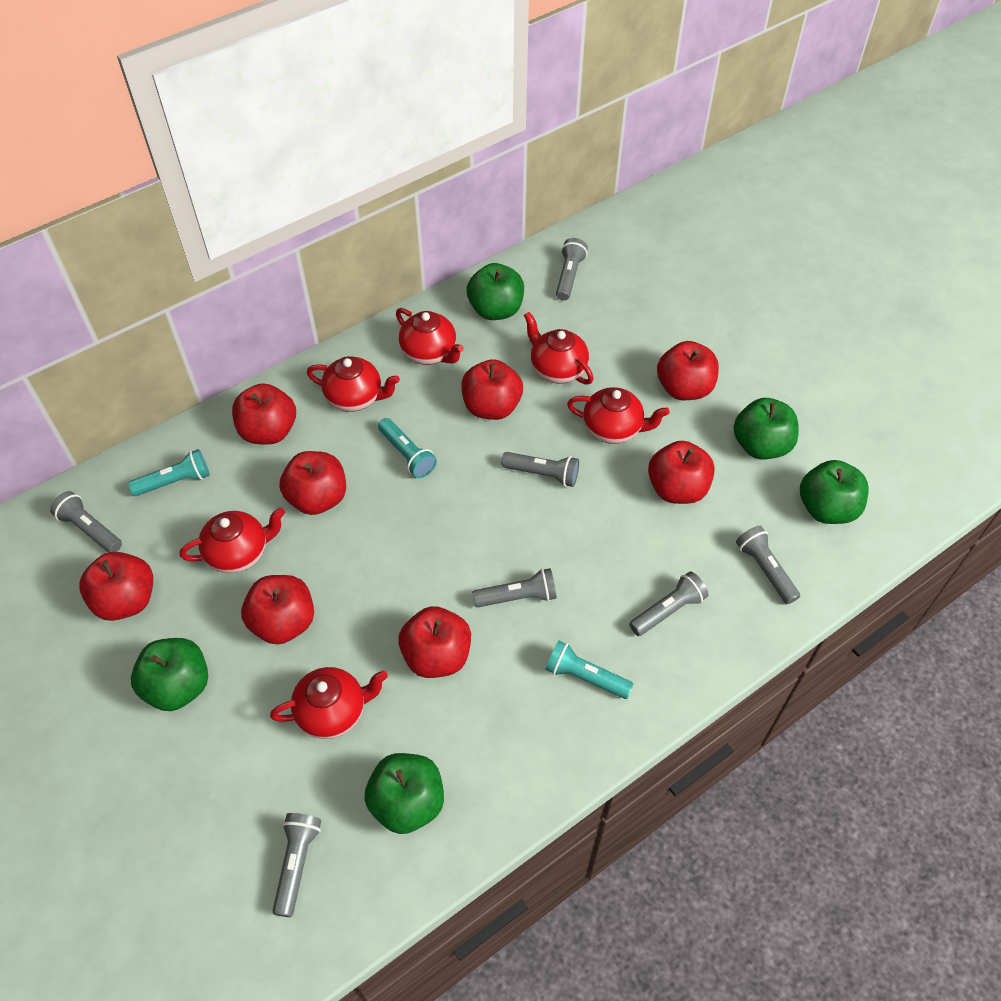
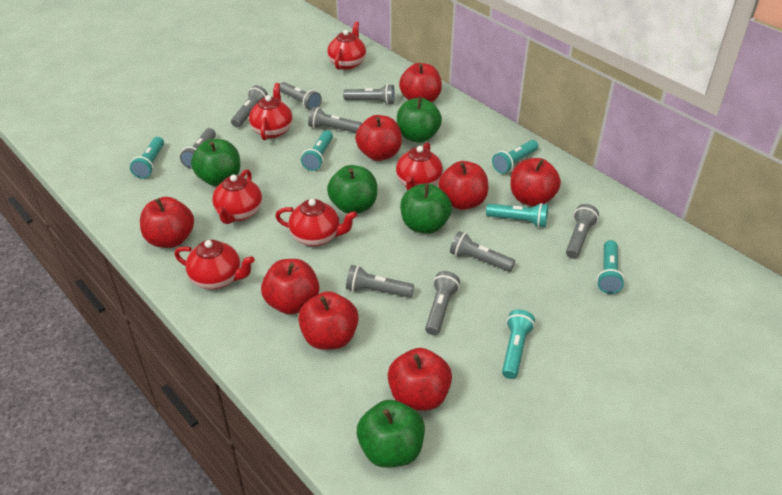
grey flashlight: 7 -> 9
turquoise flashlight: 3 -> 6

